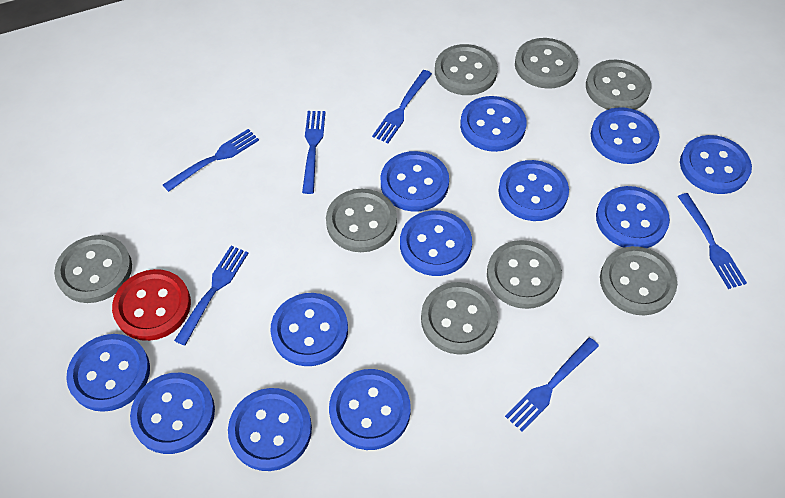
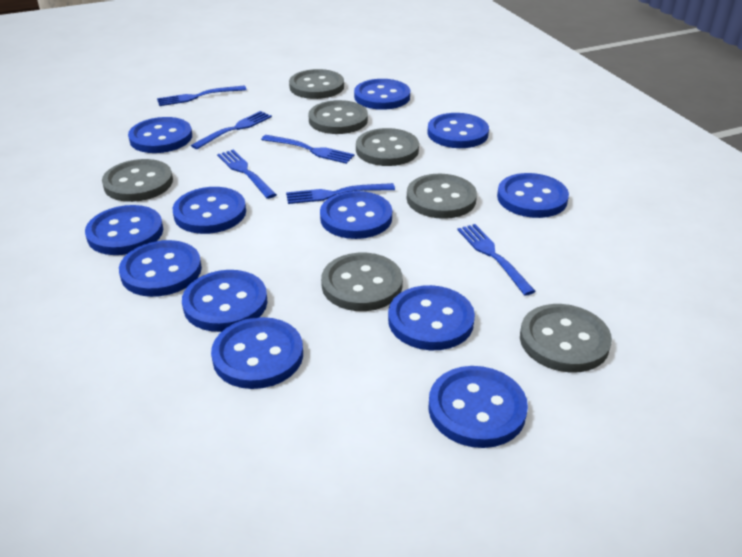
grey button: 8 -> 7
red button: 1 -> 0

